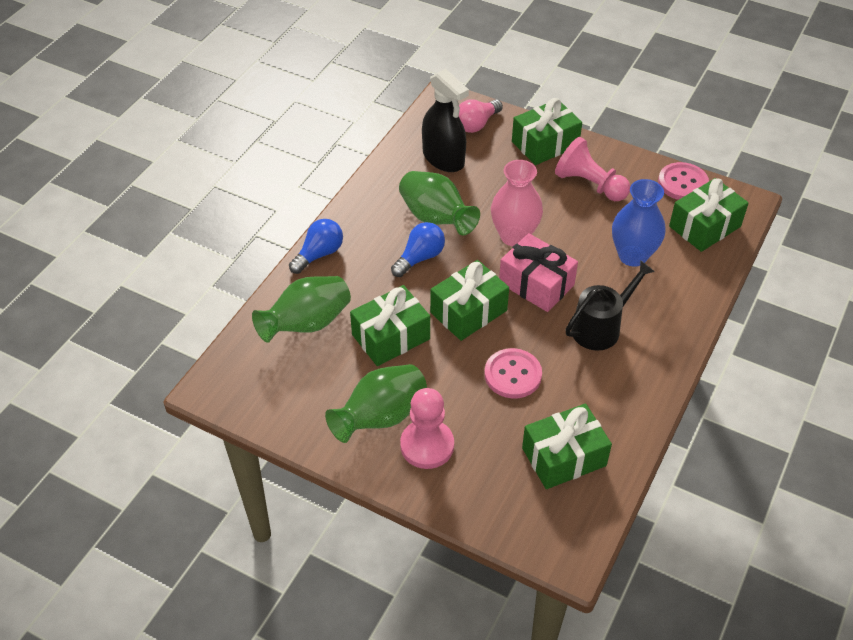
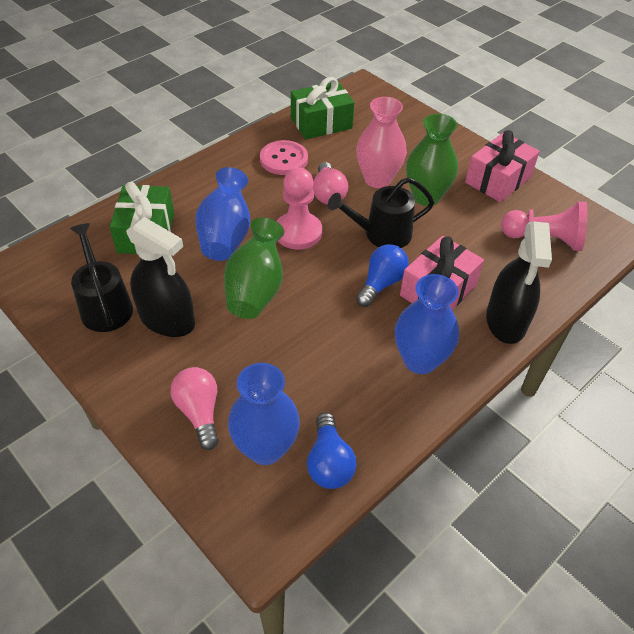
black spray bottle: 1 -> 2
black watering can: 1 -> 2
blue vase: 1 -> 3
green gift: 5 -> 2
green vase: 3 -> 2
pink button: 2 -> 1
pink gift: 1 -> 2
pink light bulb: 1 -> 2

